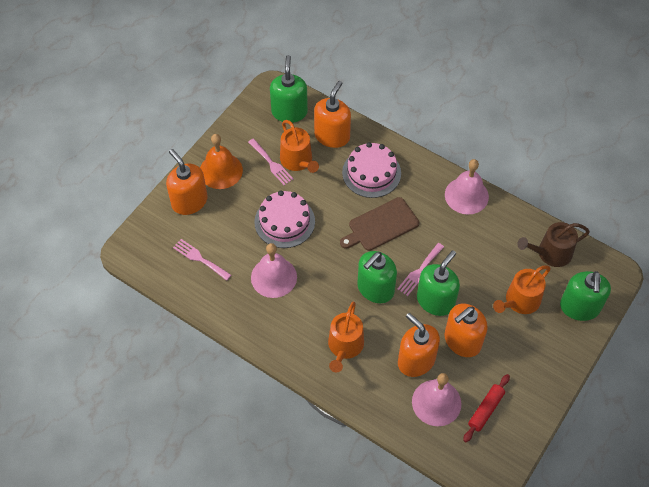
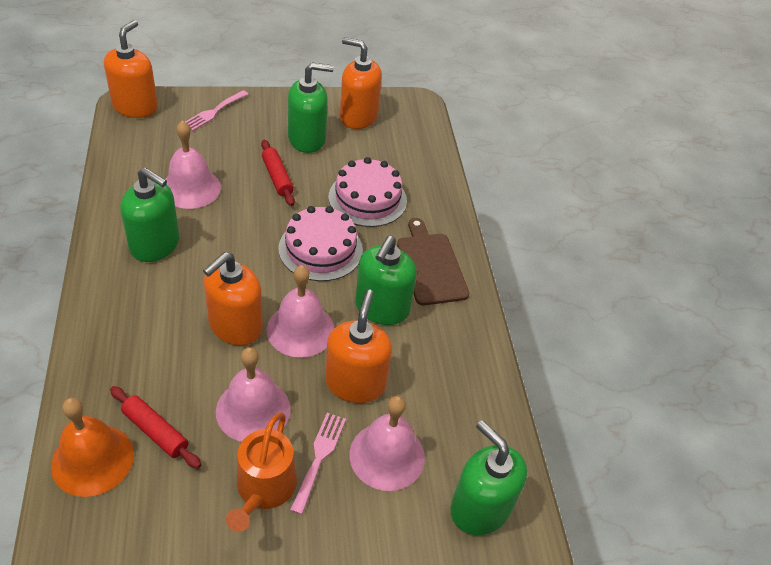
brown watering can: 1 -> 0
orange watering can: 3 -> 1
pink bell: 3 -> 4
pink fork: 3 -> 2
red rolling pin: 1 -> 2

